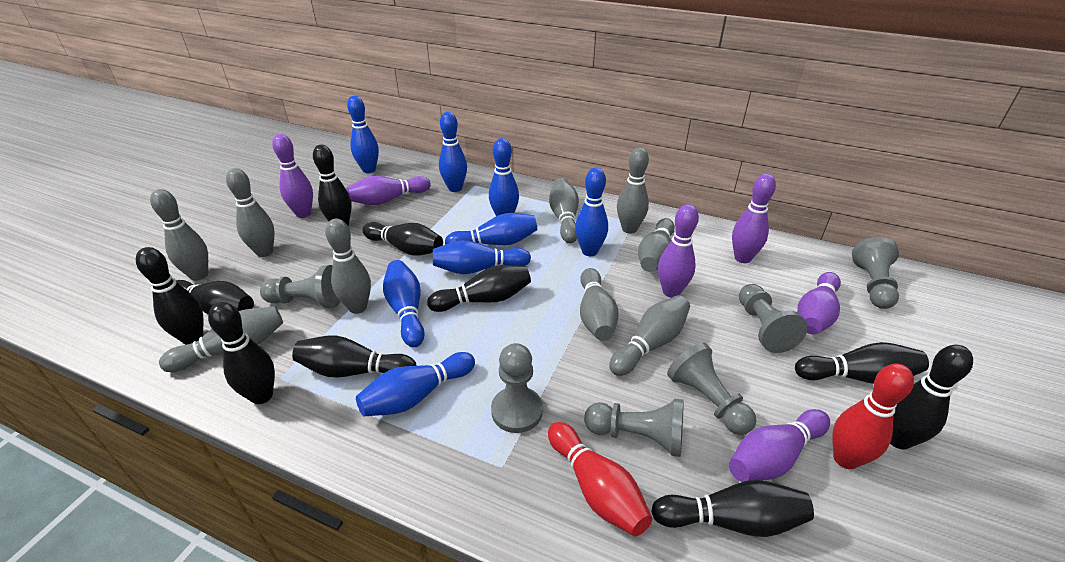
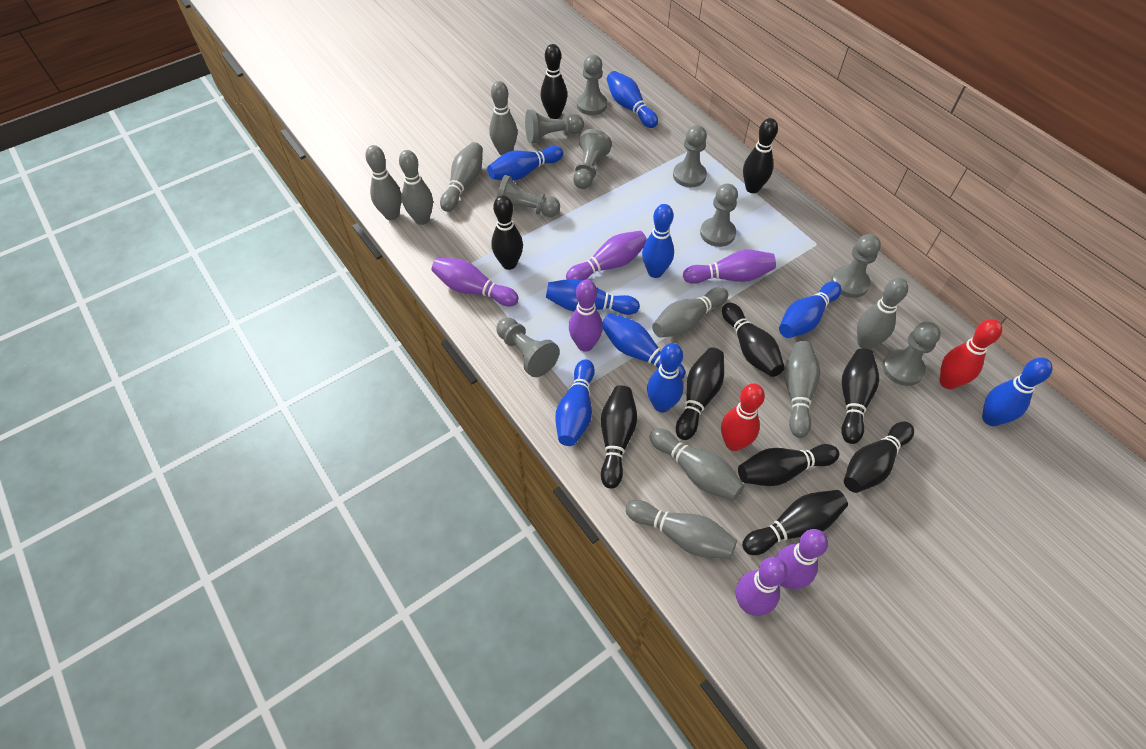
blue bowling pin: 8 -> 9
grey pawn: 6 -> 9

